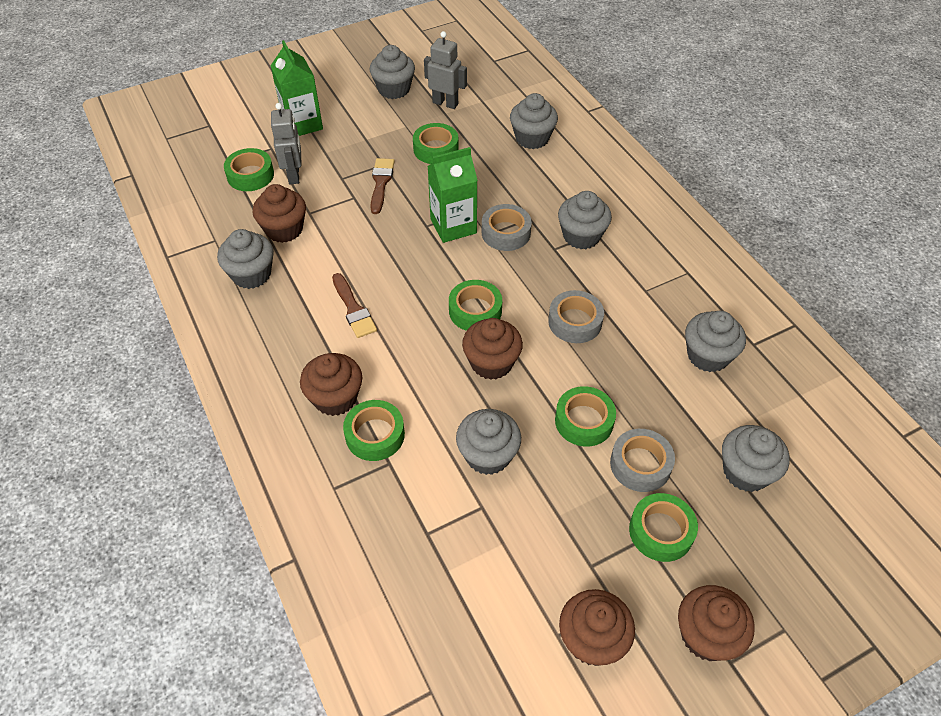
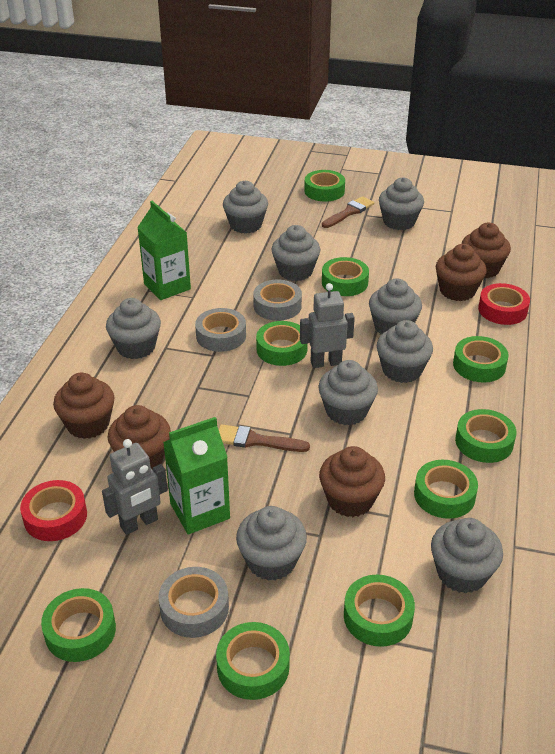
green tape: 6 -> 9
grey cupcake: 7 -> 9
red tape: 0 -> 2

